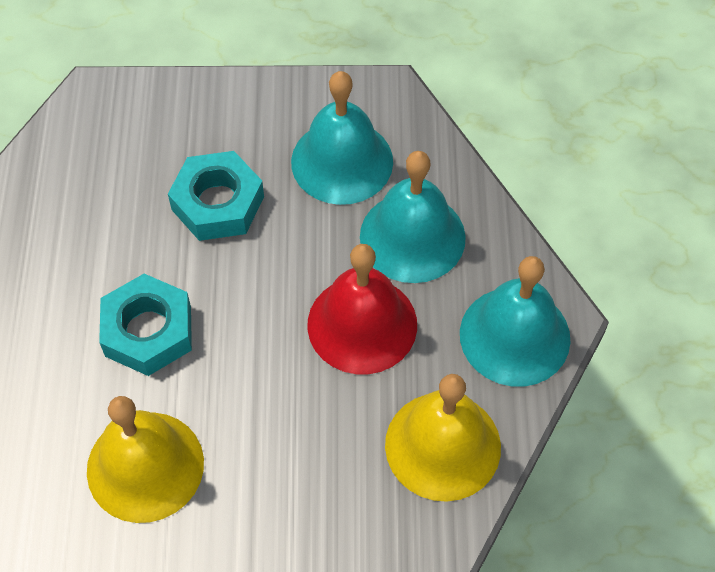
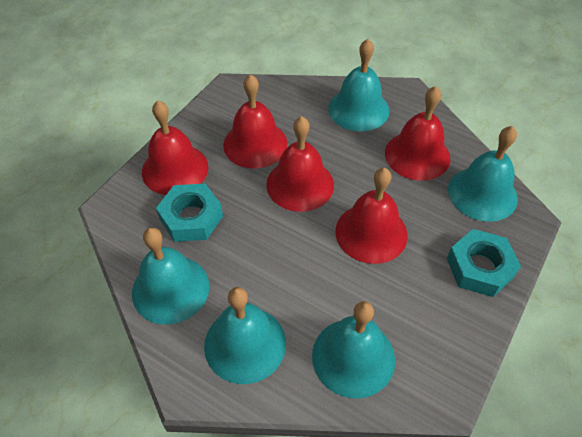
red bell: 1 -> 5
turquoise bell: 3 -> 5
yellow bell: 2 -> 0

